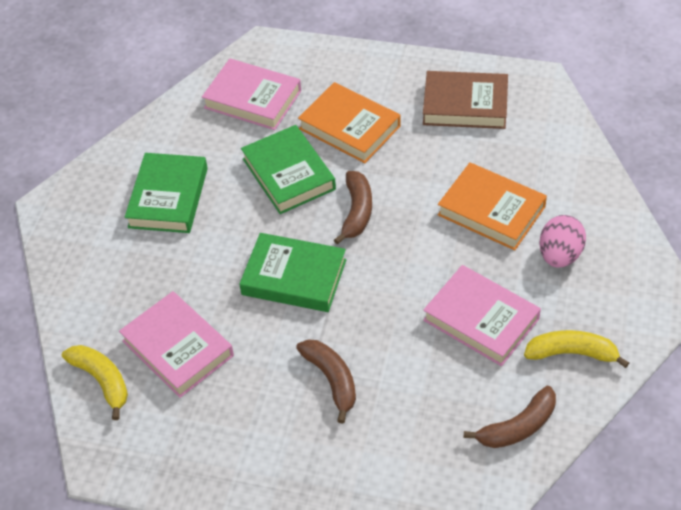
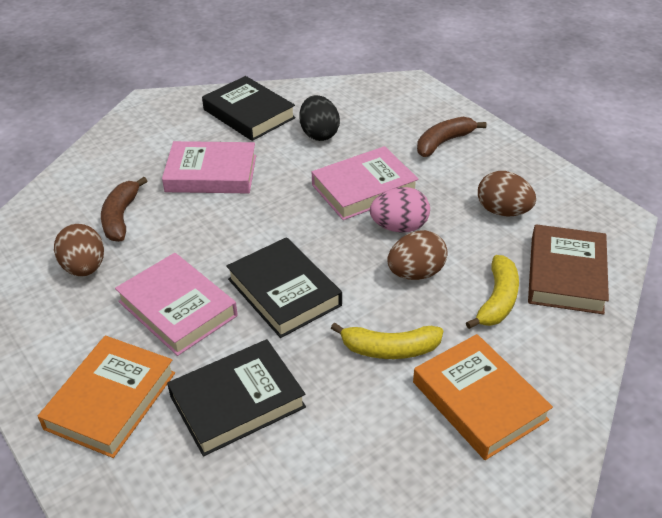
black book: 0 -> 3
black egg: 0 -> 1
brown banana: 3 -> 2
brown egg: 0 -> 3
green book: 3 -> 0

